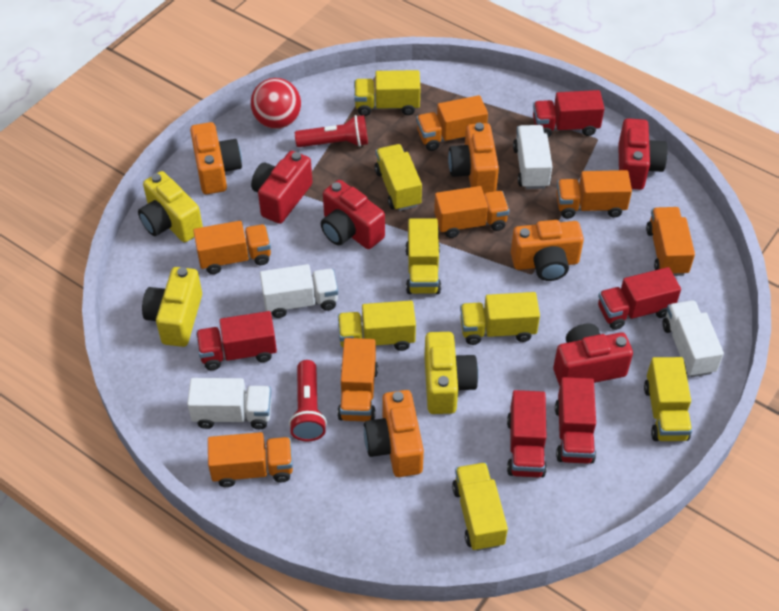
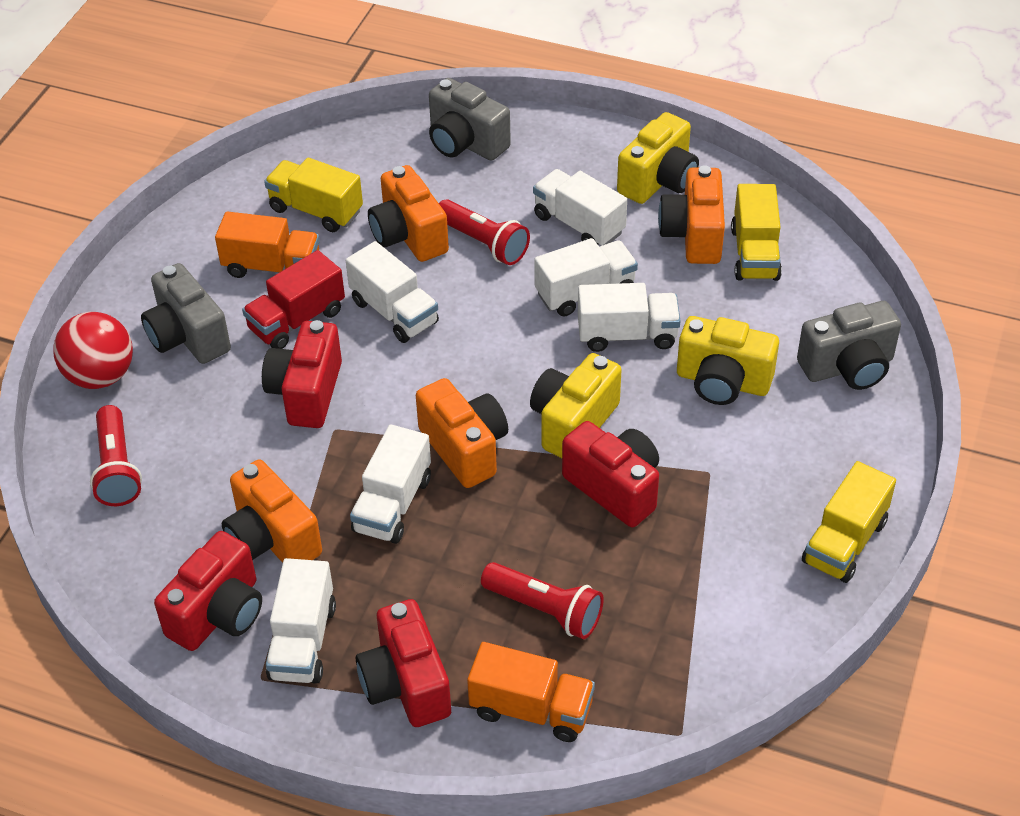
grey camera: 0 -> 3
orange truck: 7 -> 2
red flashlight: 2 -> 3
red truck: 5 -> 1
white truck: 4 -> 6
yellow truck: 7 -> 3

